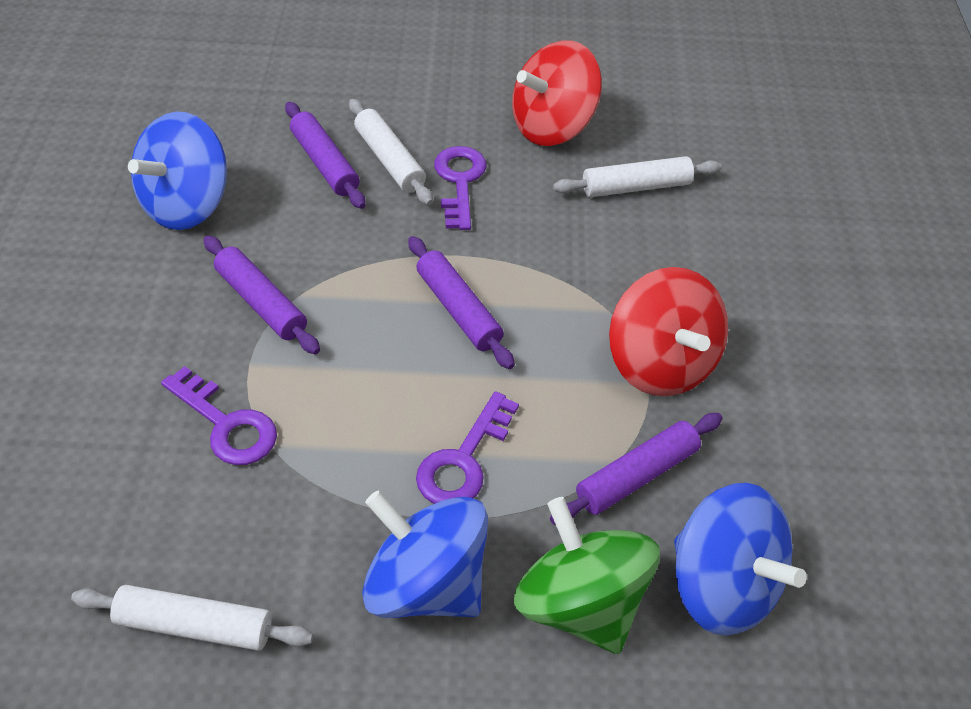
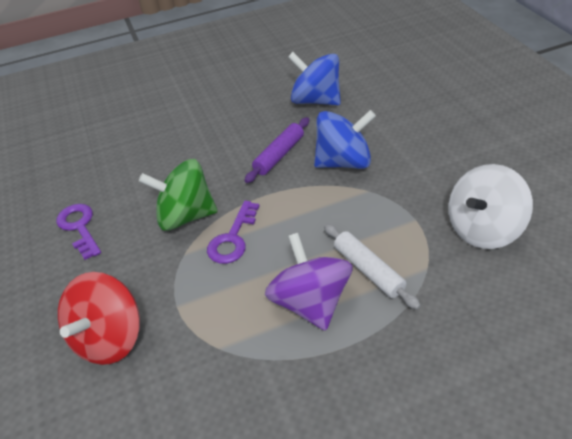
blue spinning top: 3 -> 2
purple key: 3 -> 2
purple rolling pin: 4 -> 1
purple spinning top: 0 -> 1
red spinning top: 2 -> 1
white rolling pin: 3 -> 1
white spinning top: 0 -> 1

